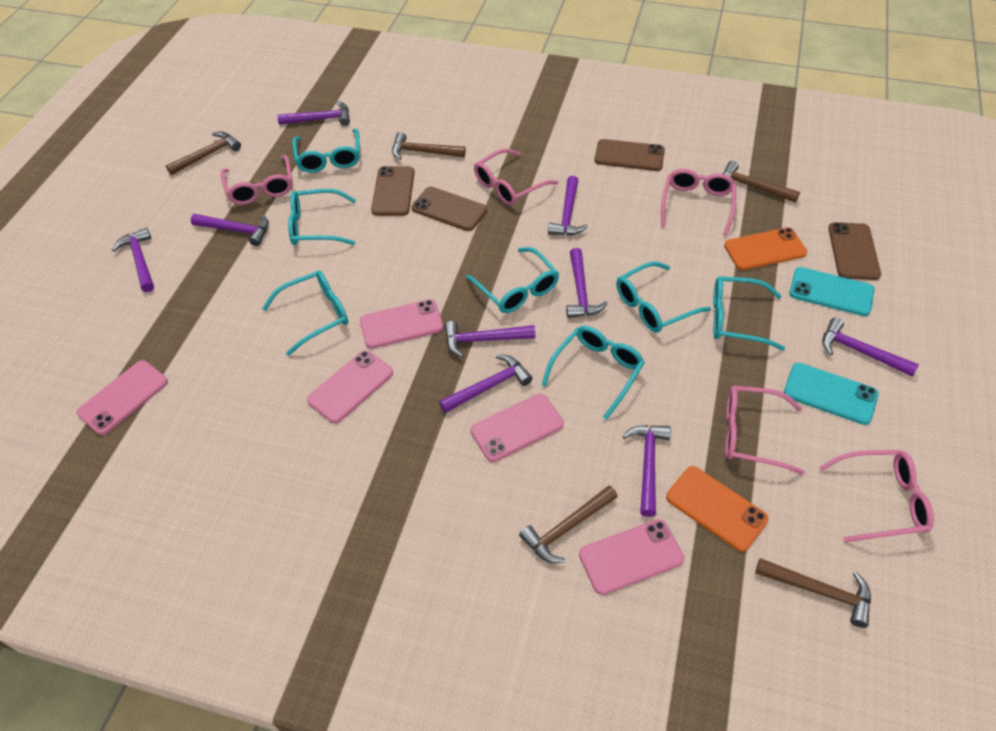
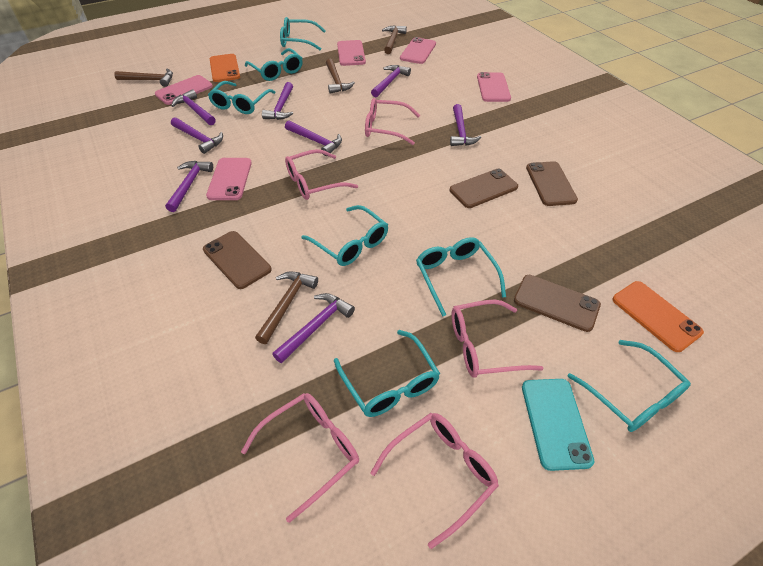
brown hammer: 5 -> 4
purple hammer: 9 -> 8
turquoise phone: 2 -> 1

